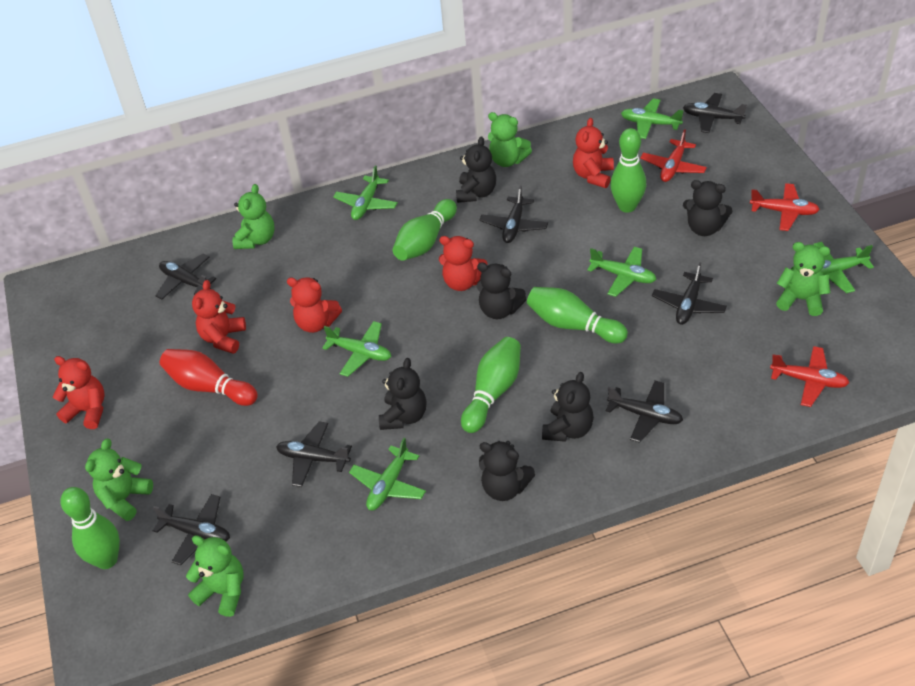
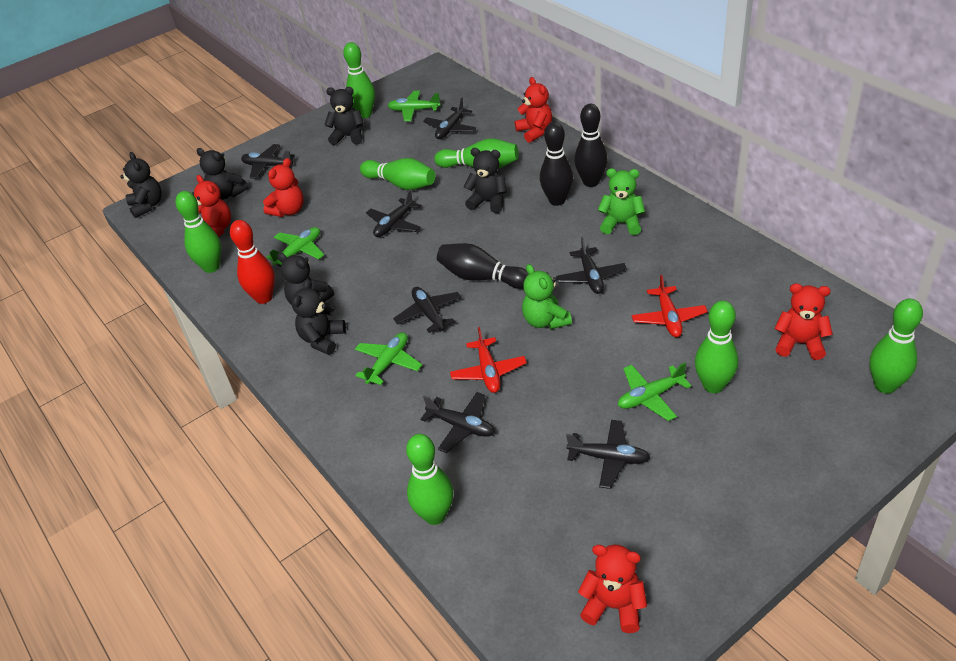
black bowling pin: 0 -> 3
green bowling pin: 5 -> 7
green plane: 6 -> 4
green teddy bear: 5 -> 2
red plane: 3 -> 2

